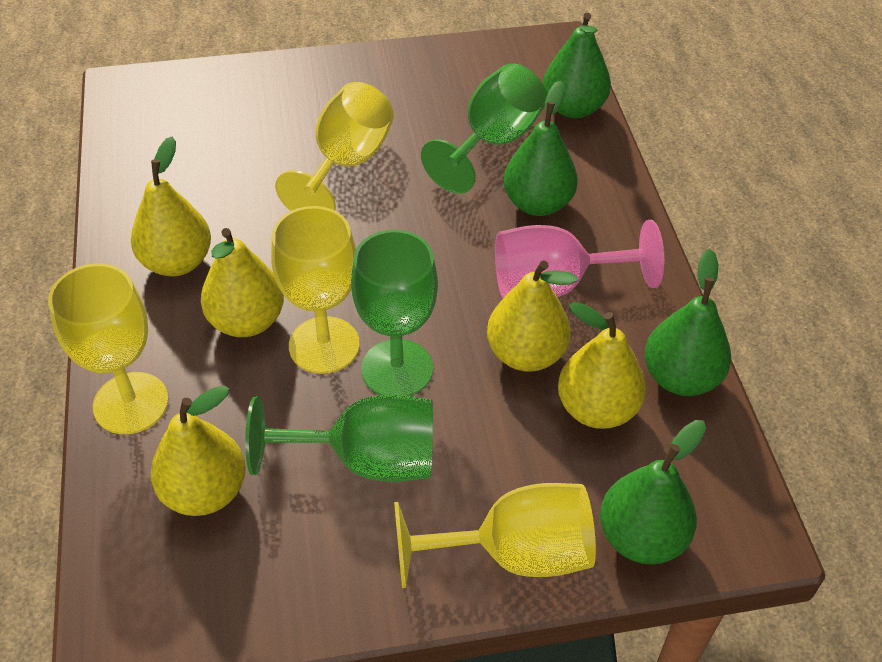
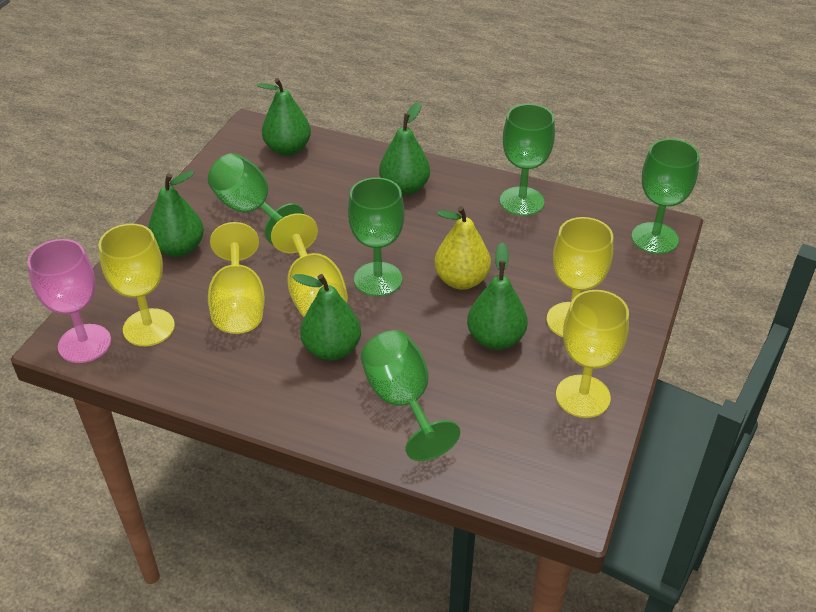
green goblet: 3 -> 5
green pear: 4 -> 5
yellow goblet: 4 -> 5
yellow pear: 5 -> 1

